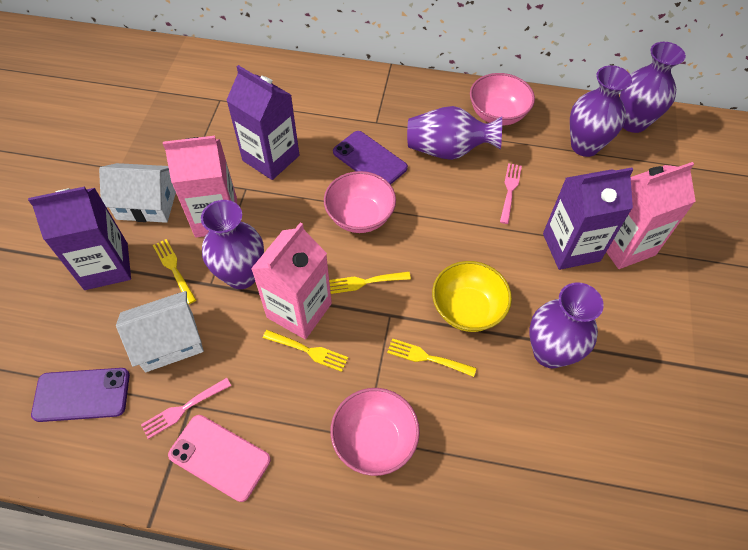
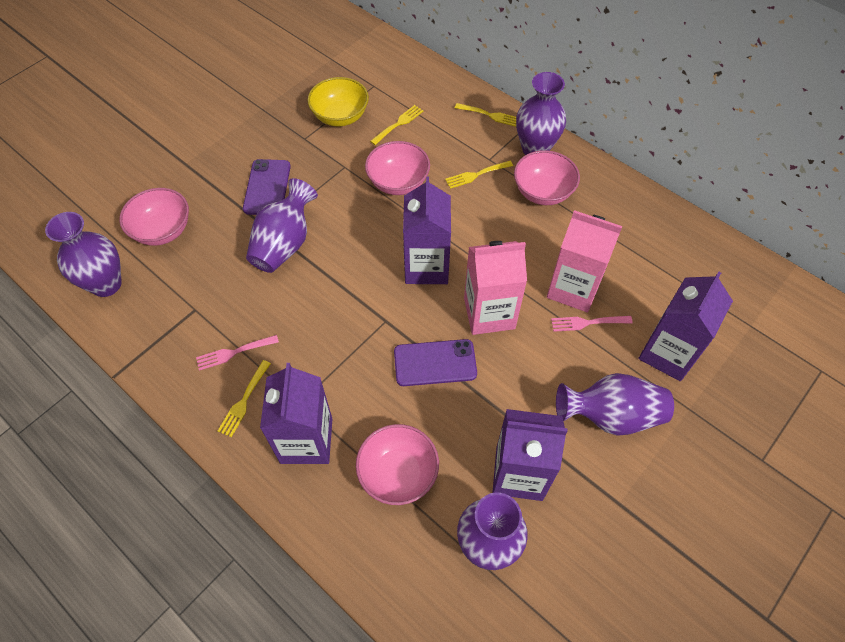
pink bowl: 3 -> 4
pink carton: 3 -> 2
pink phone: 1 -> 0
purple carton: 3 -> 4
white house: 2 -> 0

